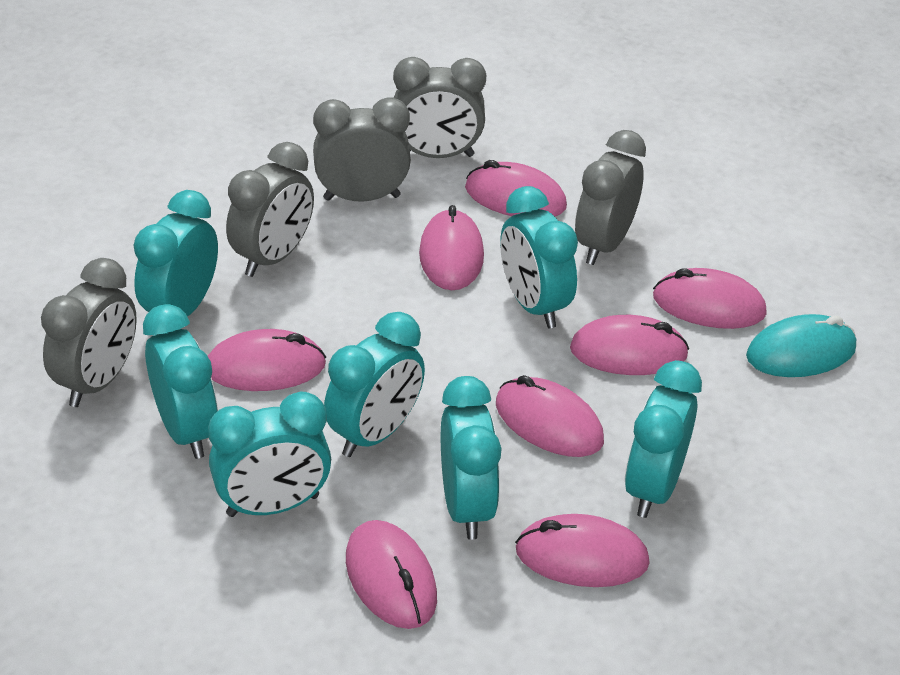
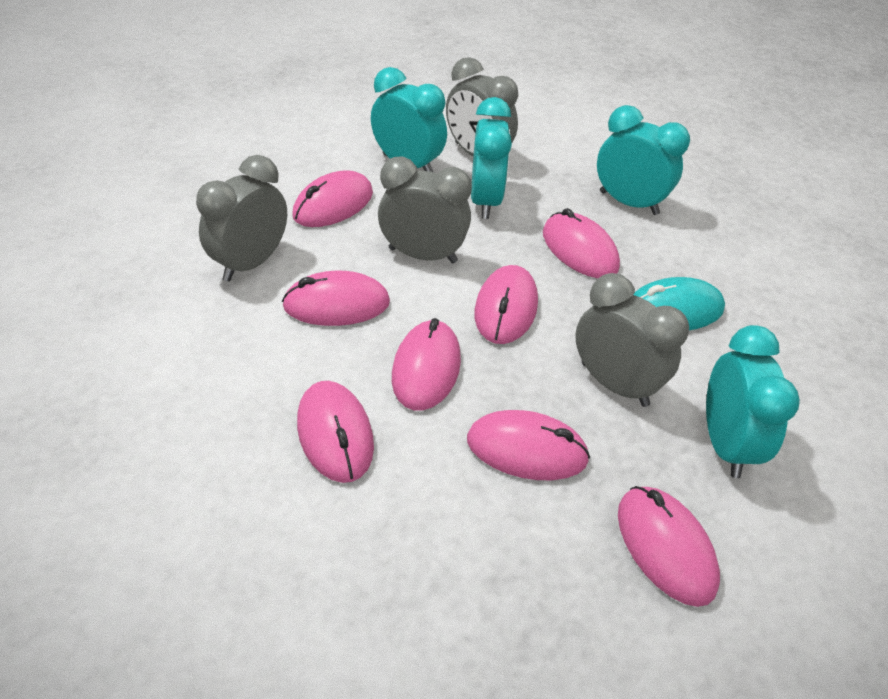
grey clock: 5 -> 4
turquoise clock: 7 -> 4

